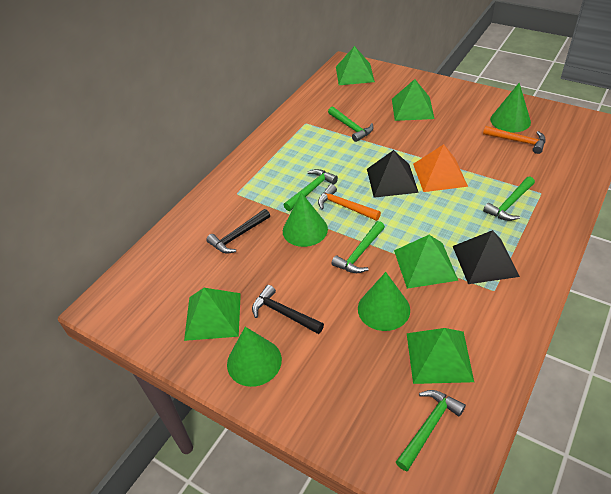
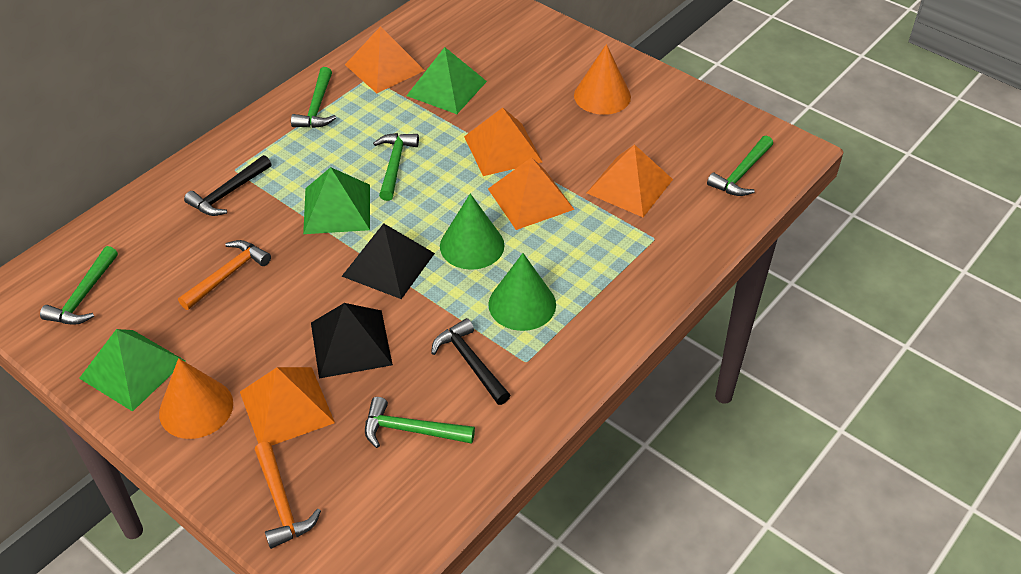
green cone: 4 -> 2
green pyramid: 5 -> 3
orange cone: 0 -> 2
orange pyramid: 1 -> 5

